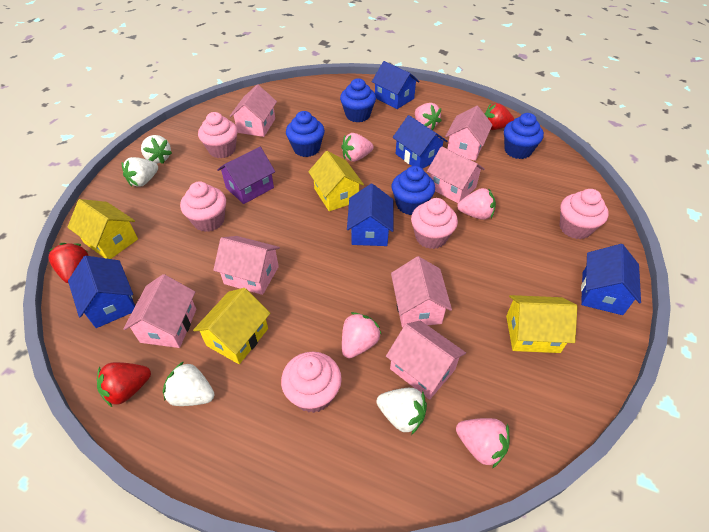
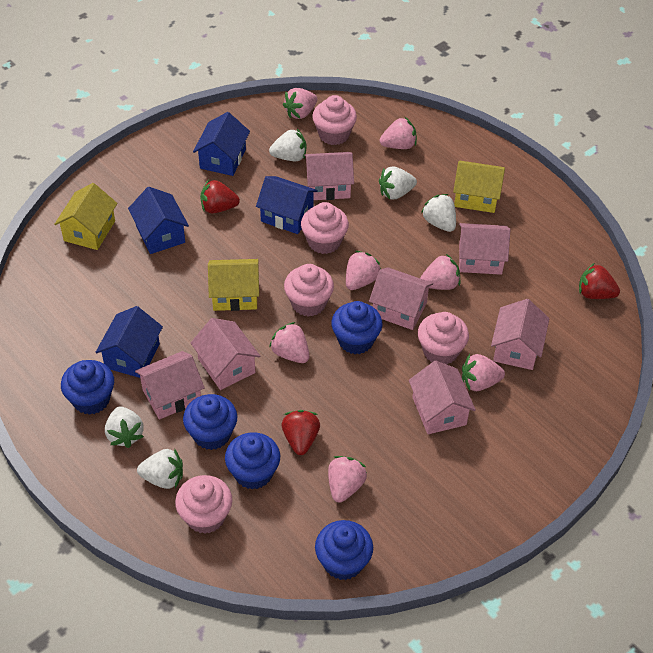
blue cupcake: 4 -> 5
blue house: 5 -> 4
pink strawberry: 5 -> 7
purple house: 1 -> 0
white strawberry: 4 -> 5
yellow house: 4 -> 3

